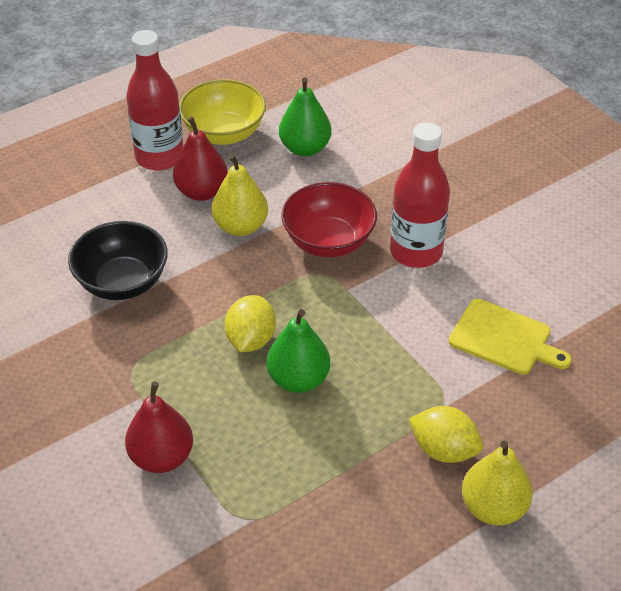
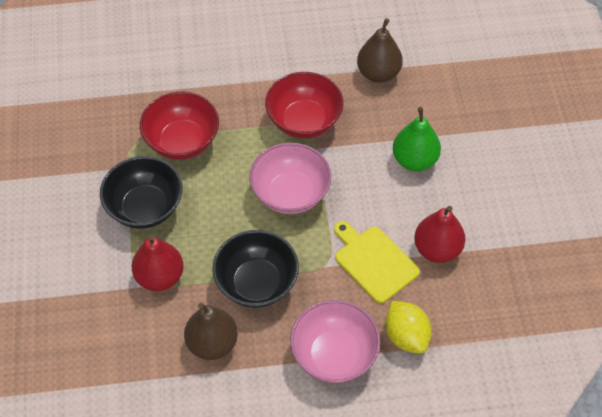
black bowl: 1 -> 2
brown pear: 0 -> 2
green pear: 2 -> 1
pink bowl: 0 -> 2
red bottle: 2 -> 0
red bowl: 1 -> 2
yellow bowl: 1 -> 0
yellow lemon: 2 -> 1
yellow pear: 2 -> 0

